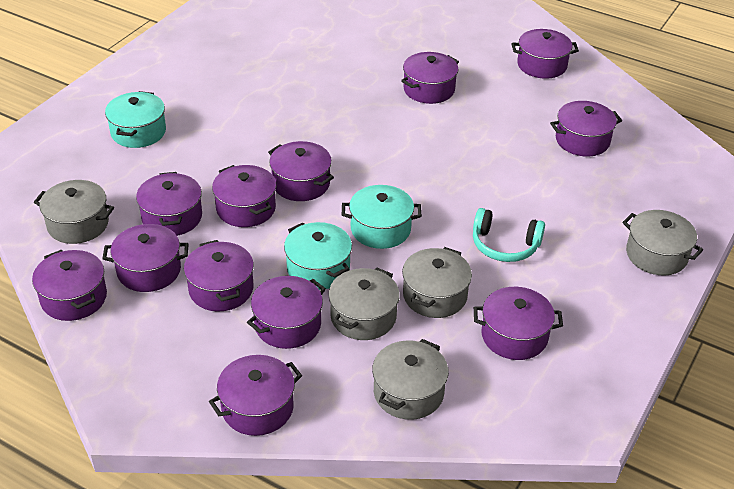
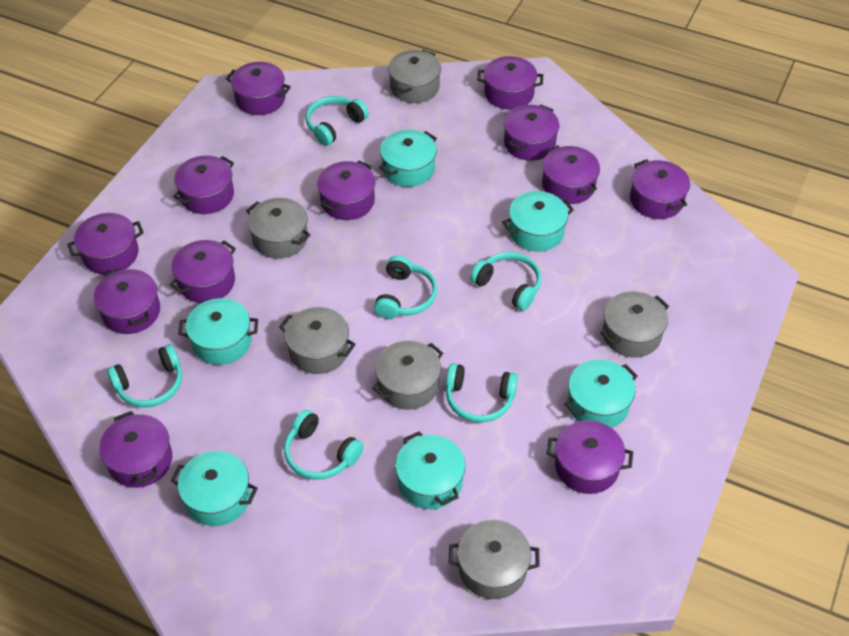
grey pot: 5 -> 6
turquoise headphones: 1 -> 6
turquoise pot: 3 -> 6

